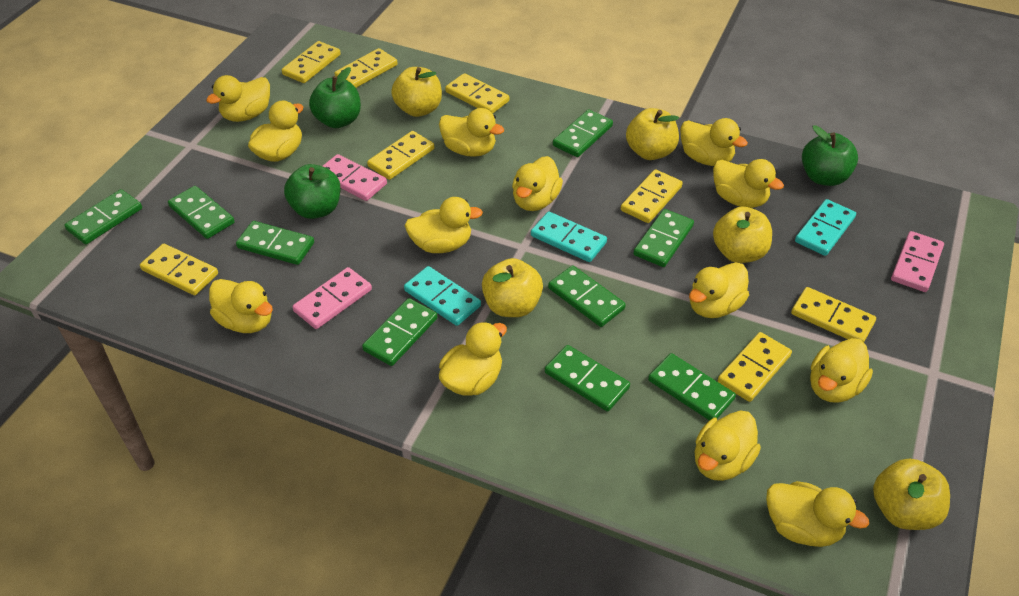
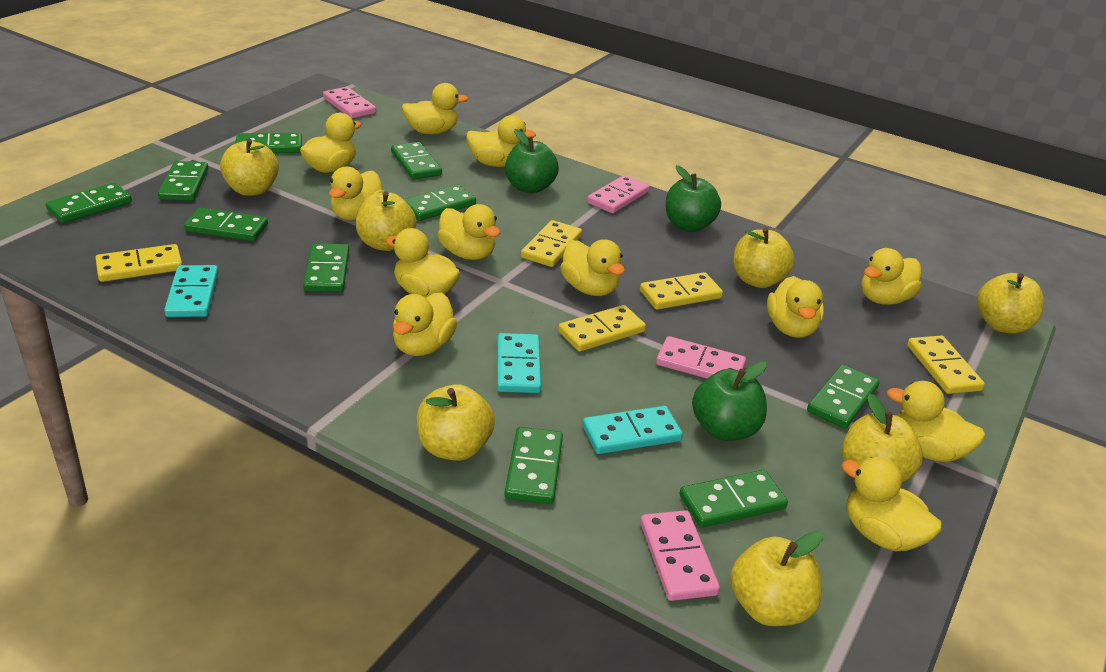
green domino: 9 -> 10
pink domino: 3 -> 4
yellow apple: 5 -> 7
yellow domino: 8 -> 5
yellow duck: 13 -> 12

